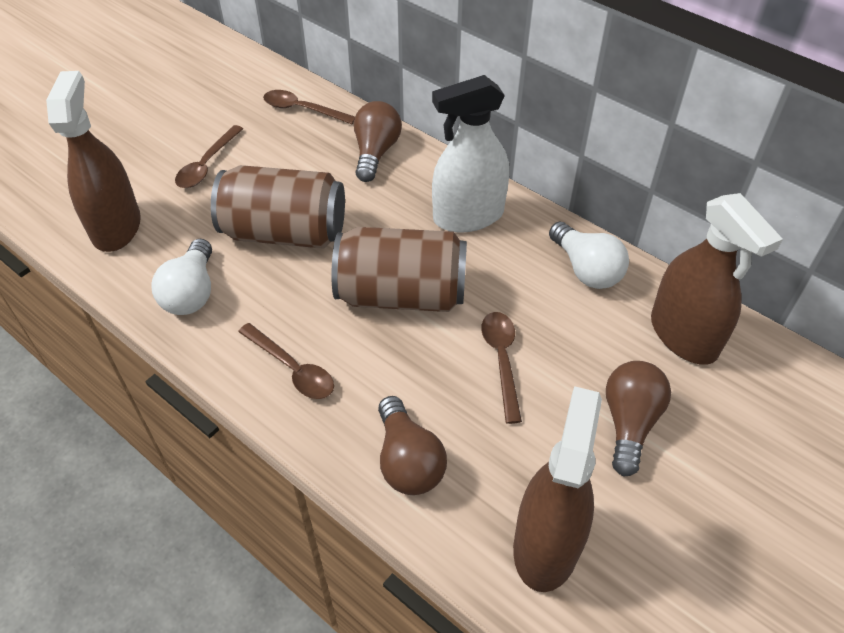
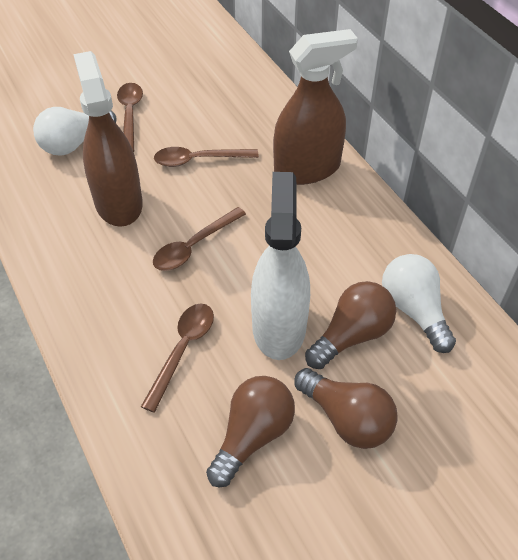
brown can: 2 -> 0
brown spray bottle: 3 -> 2

